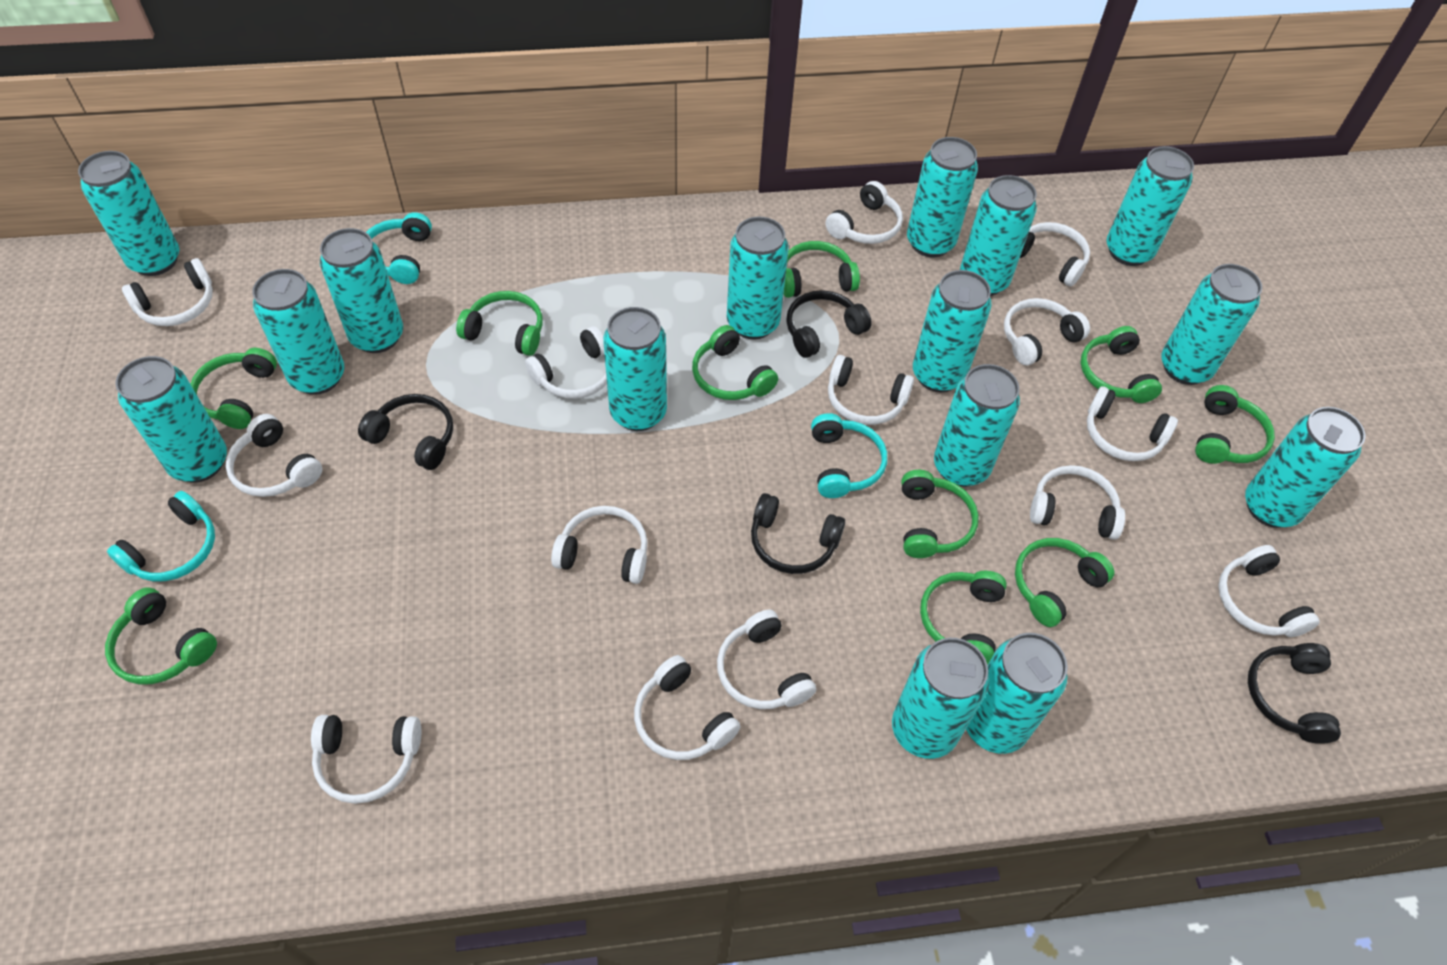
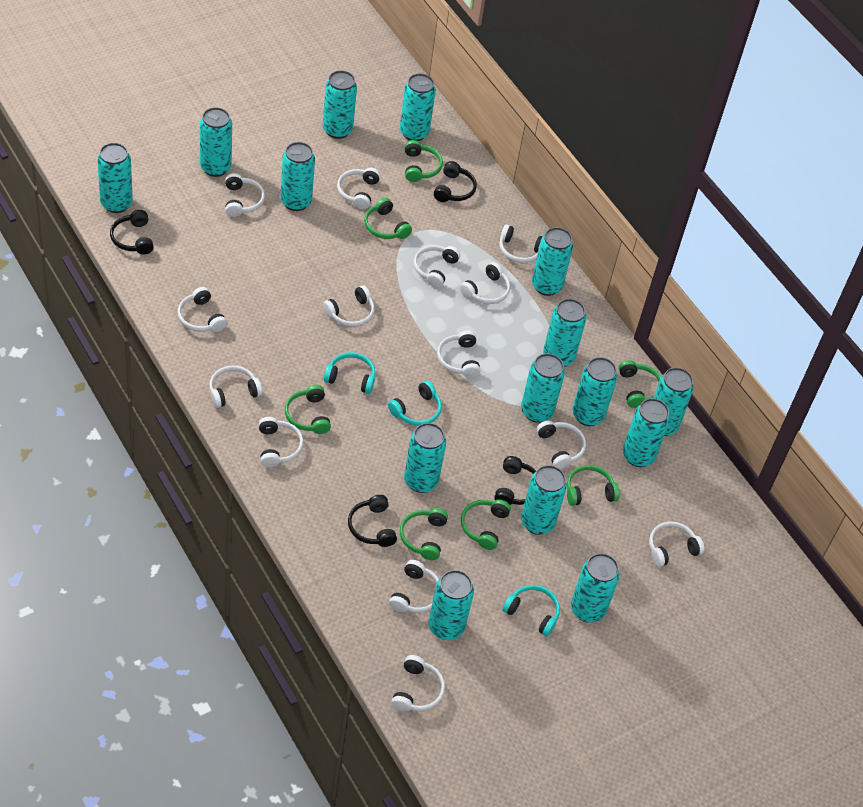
green headphones: 10 -> 7

